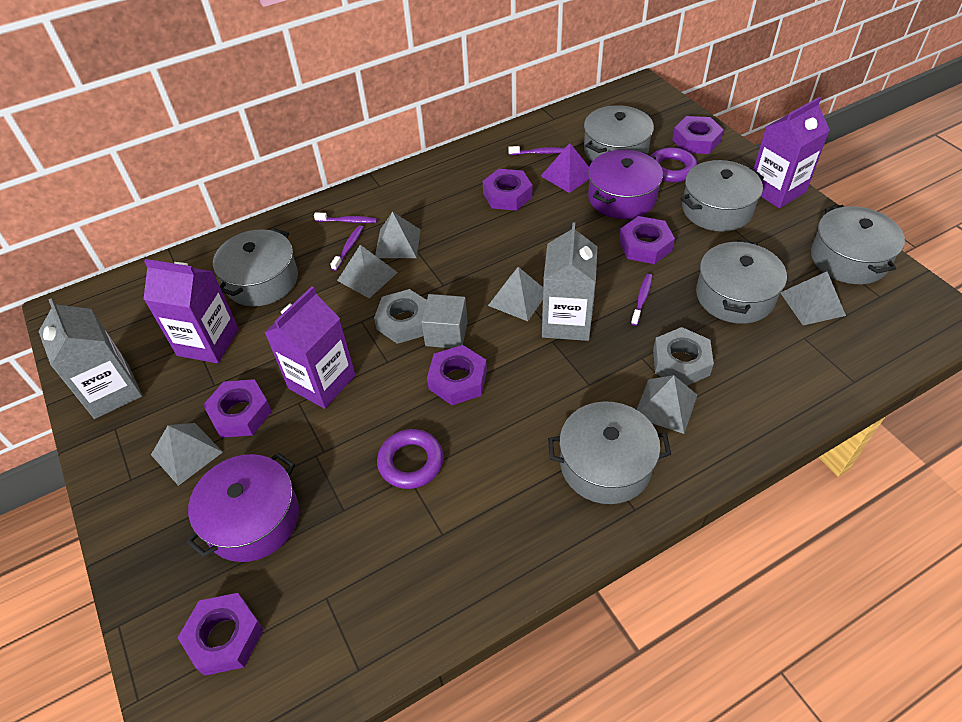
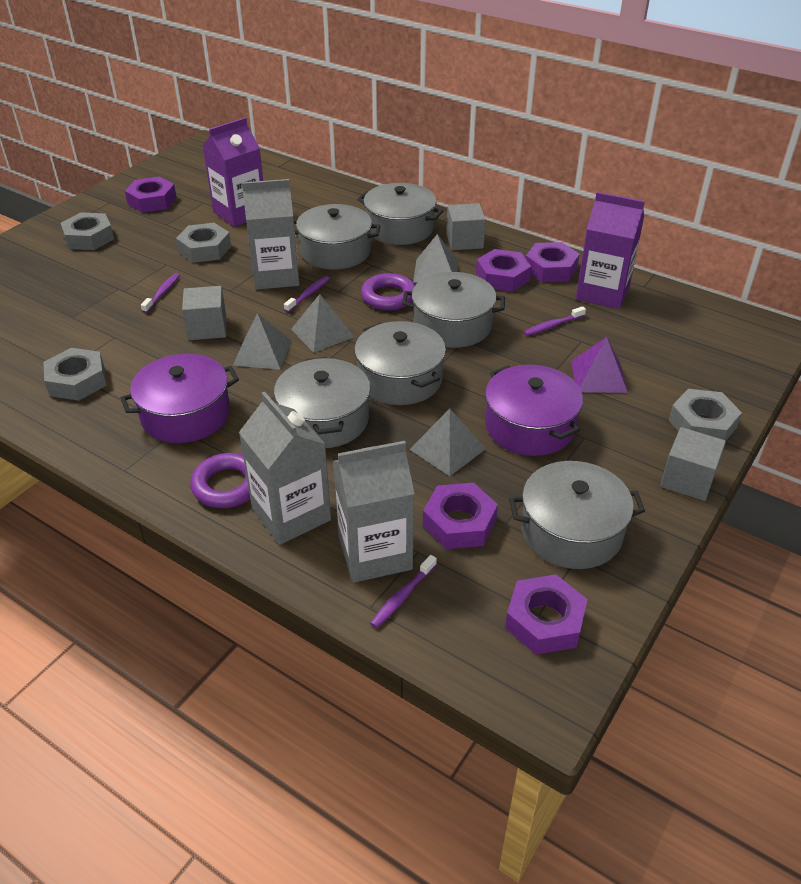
grey carton: 2 -> 3
grey cube: 1 -> 3
grey nut: 2 -> 4
grey pyramid: 6 -> 4
purple carton: 3 -> 2
purple nut: 6 -> 5

